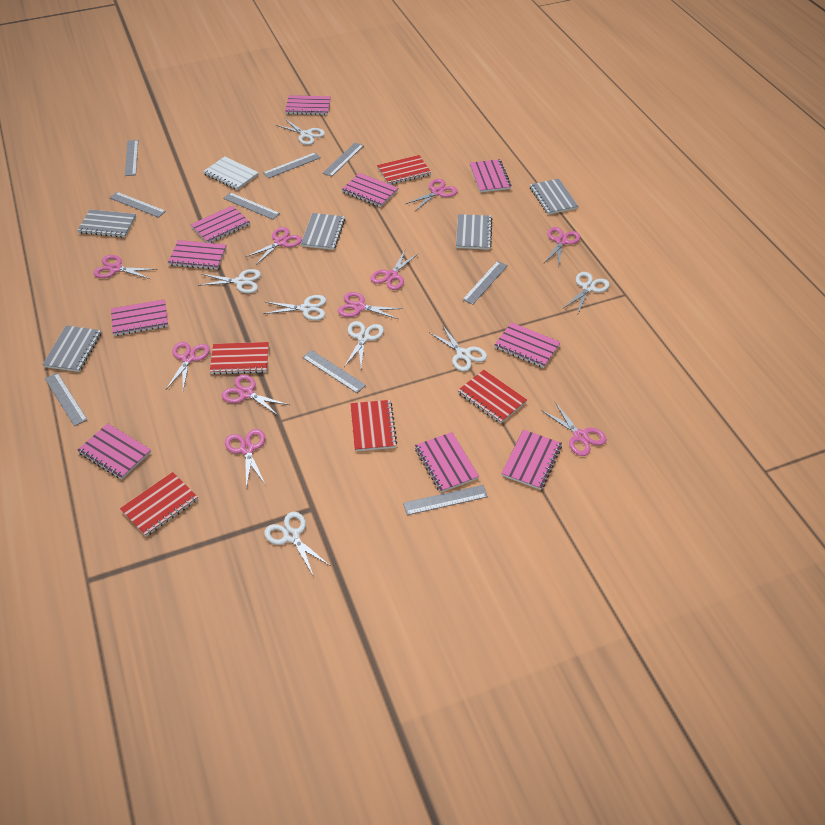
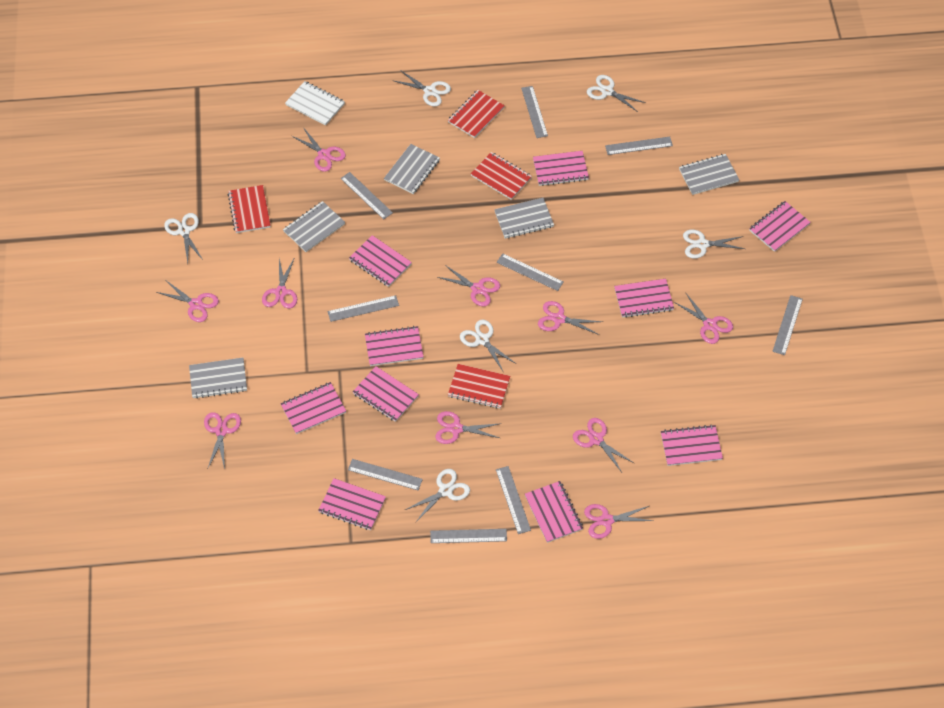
red notebook: 5 -> 4
white scissors: 7 -> 6

